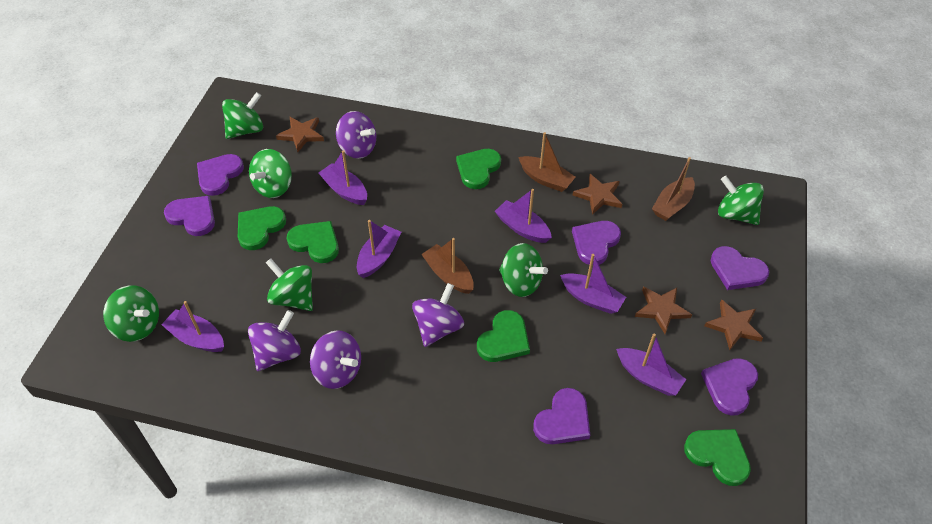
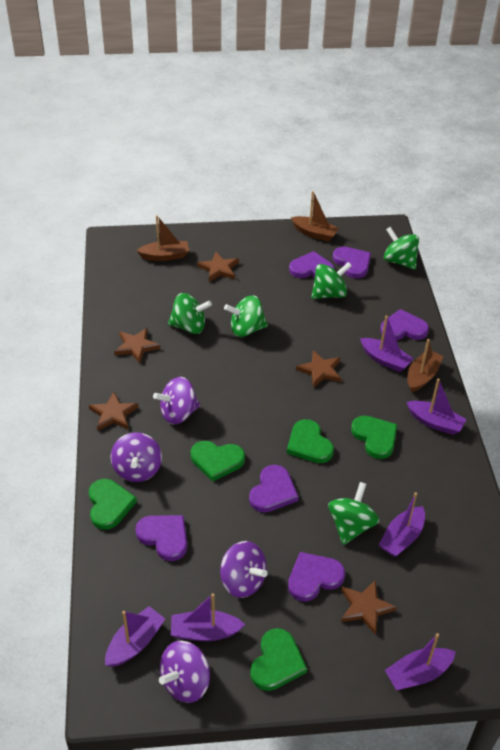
brown star: 4 -> 5
green spinning top: 6 -> 5

